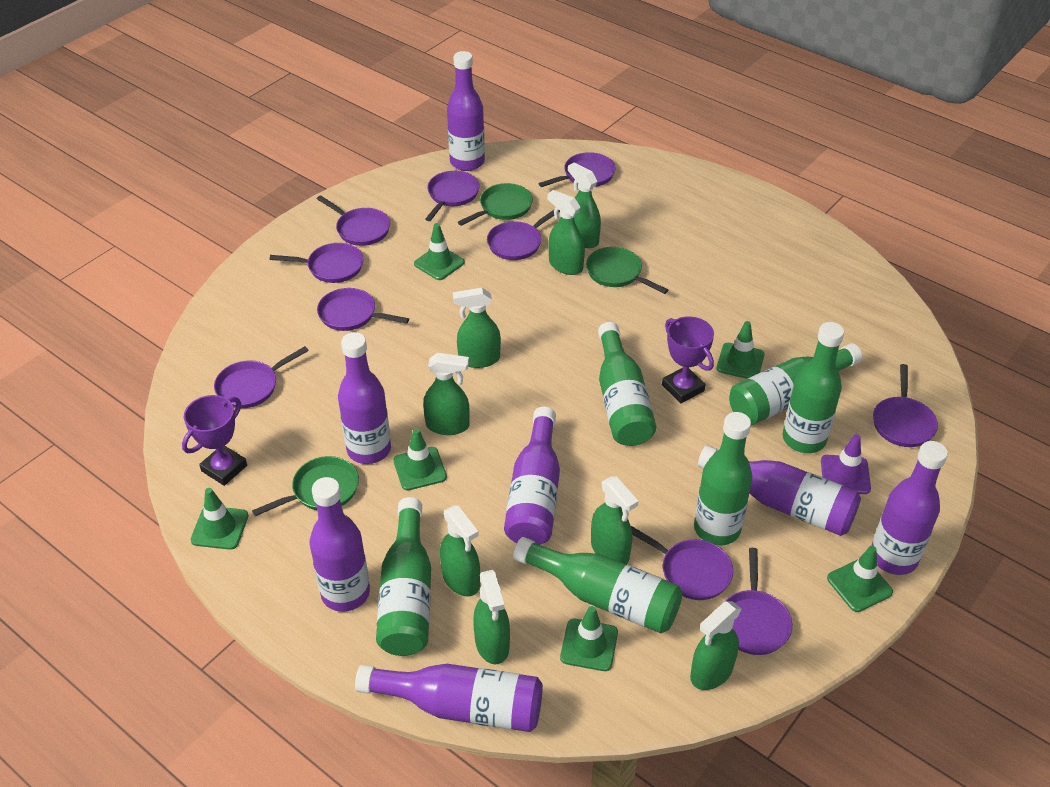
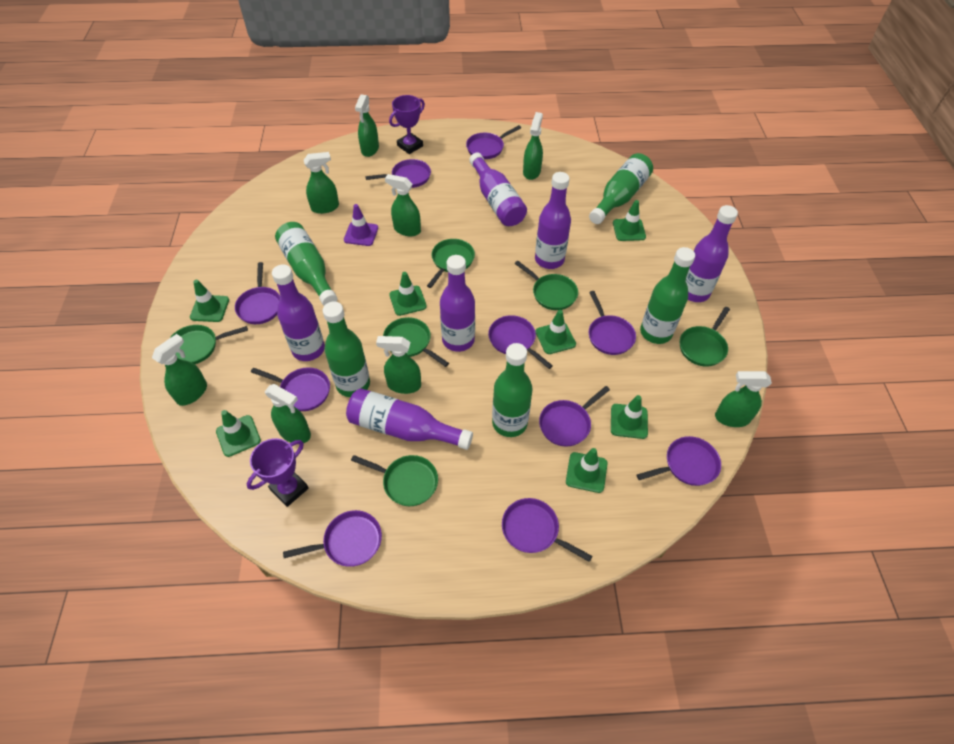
green bottle: 6 -> 5
green pan: 3 -> 6
green traffic cone: 6 -> 7
purple bottle: 7 -> 6

